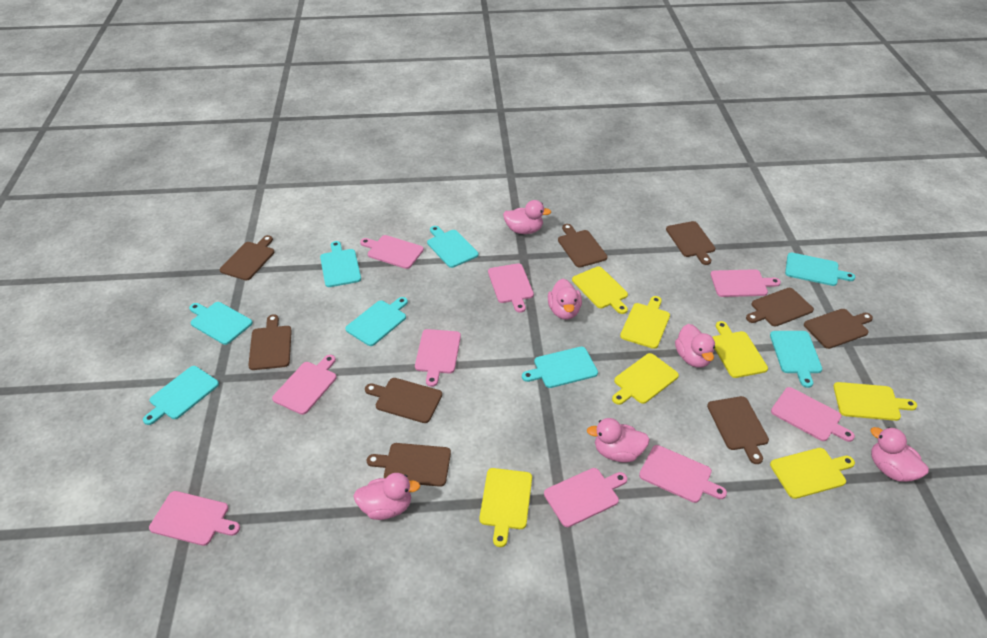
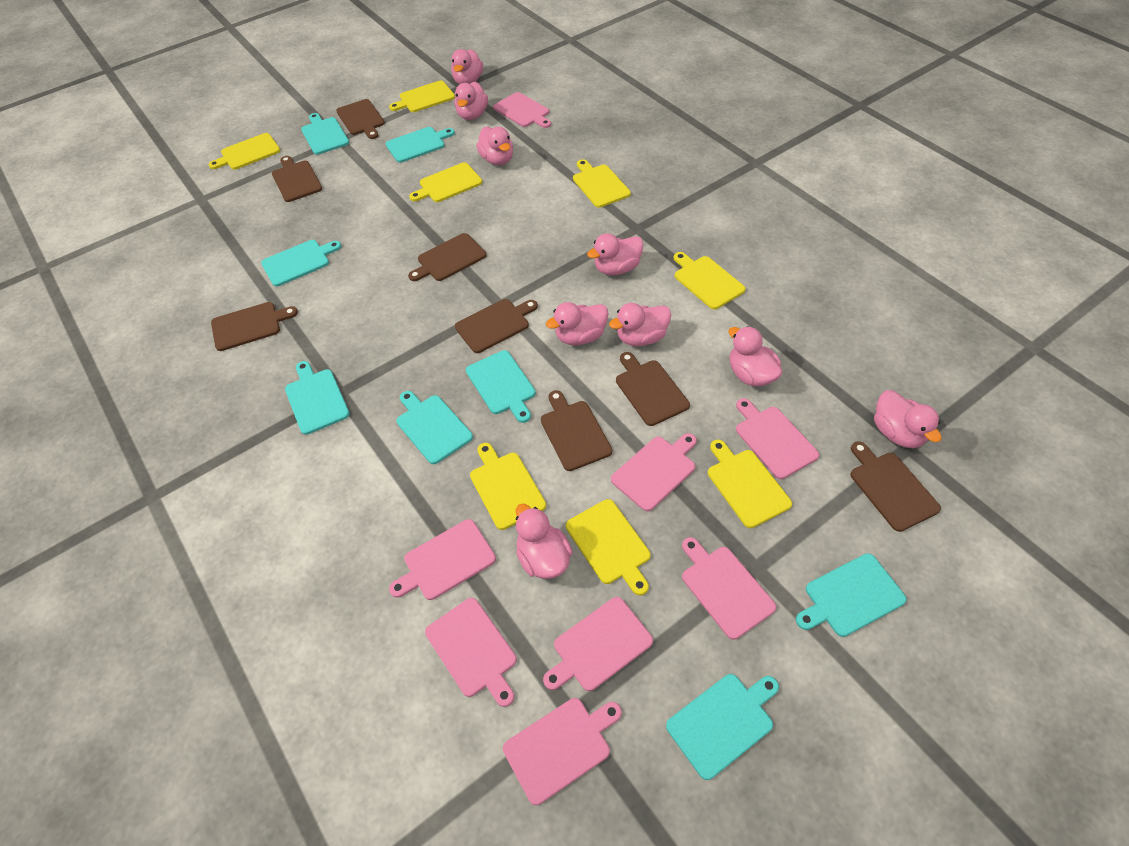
brown cutting board: 9 -> 8
pink cutting board: 9 -> 8
pink duck: 6 -> 9
yellow cutting board: 7 -> 8

